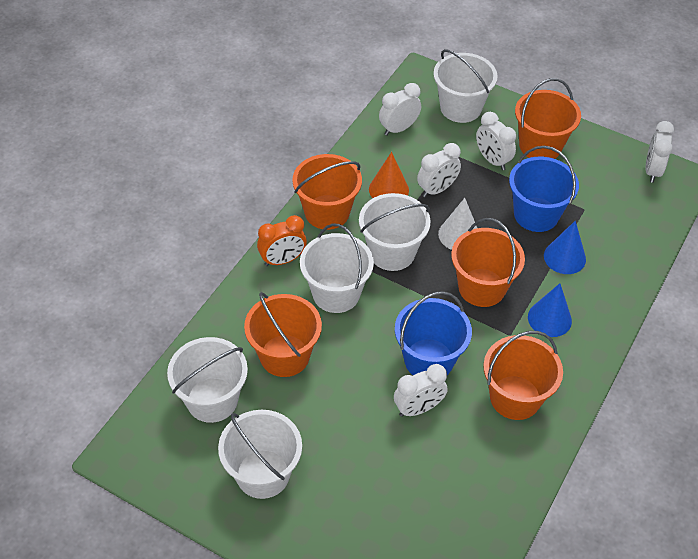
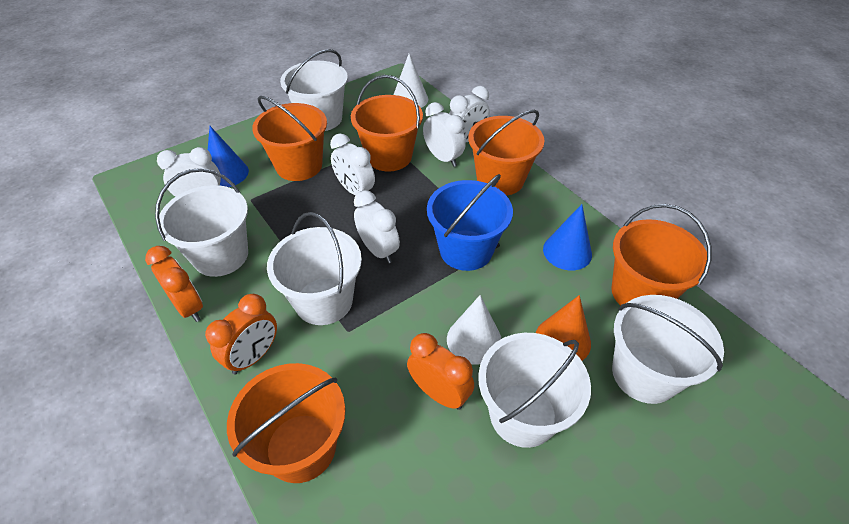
blue bucket: 2 -> 1
orange clock: 1 -> 3
white cone: 1 -> 2

